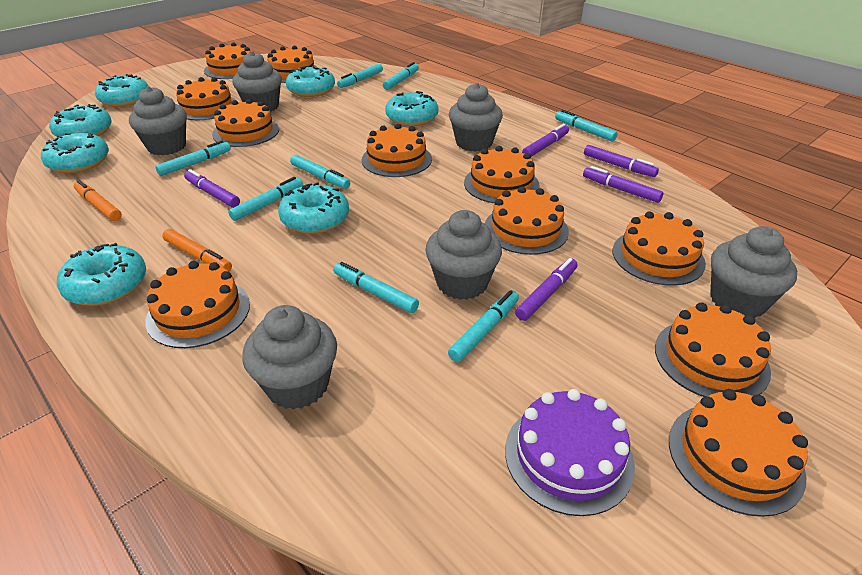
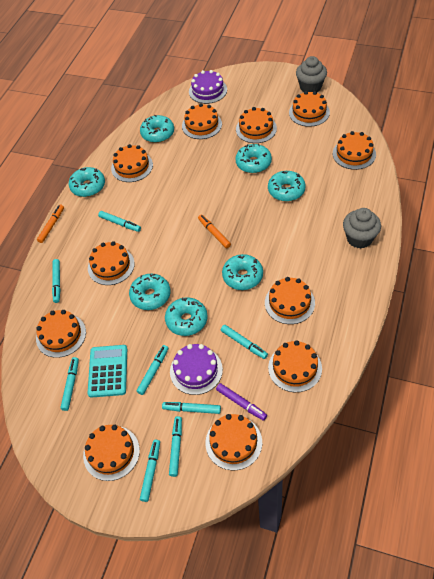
grey cupcake: 6 -> 2
purple cake: 1 -> 2
purple marker: 5 -> 1
turquoise calculator: 0 -> 1

